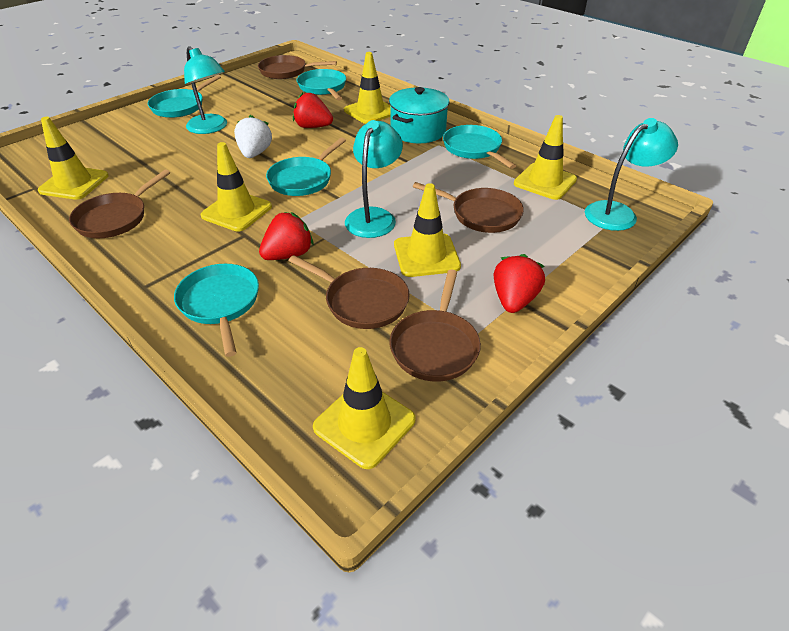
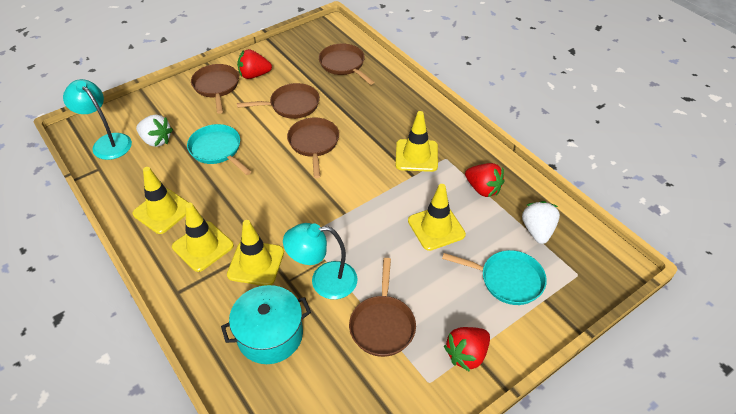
turquoise lamp: 3 -> 2
turquoise pan: 5 -> 2
white strawberry: 1 -> 2
yellow traffic cone: 6 -> 5

